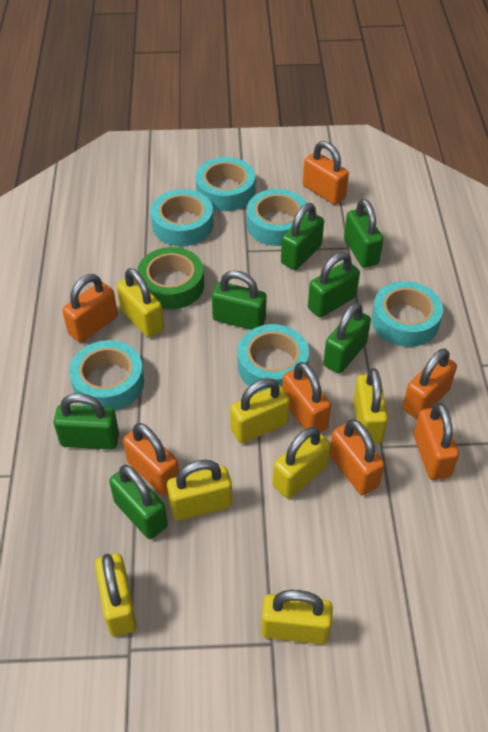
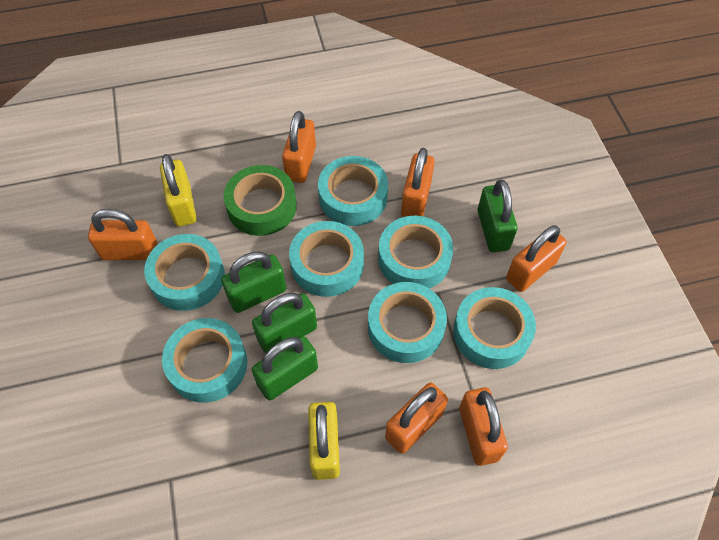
green padlock: 7 -> 4
orange padlock: 7 -> 6
turquoise tape: 6 -> 7
yellow padlock: 7 -> 2

